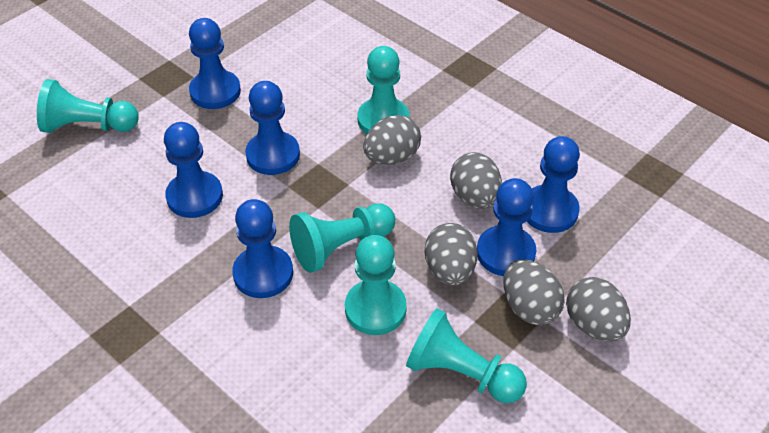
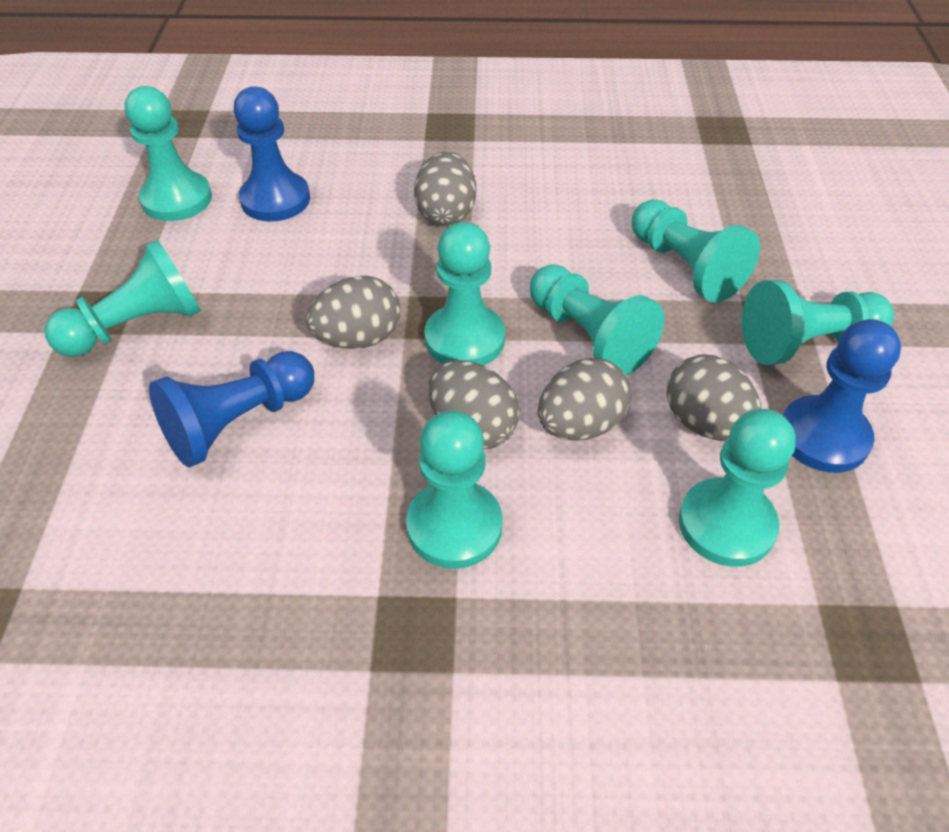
blue pawn: 6 -> 3
turquoise pawn: 5 -> 8

